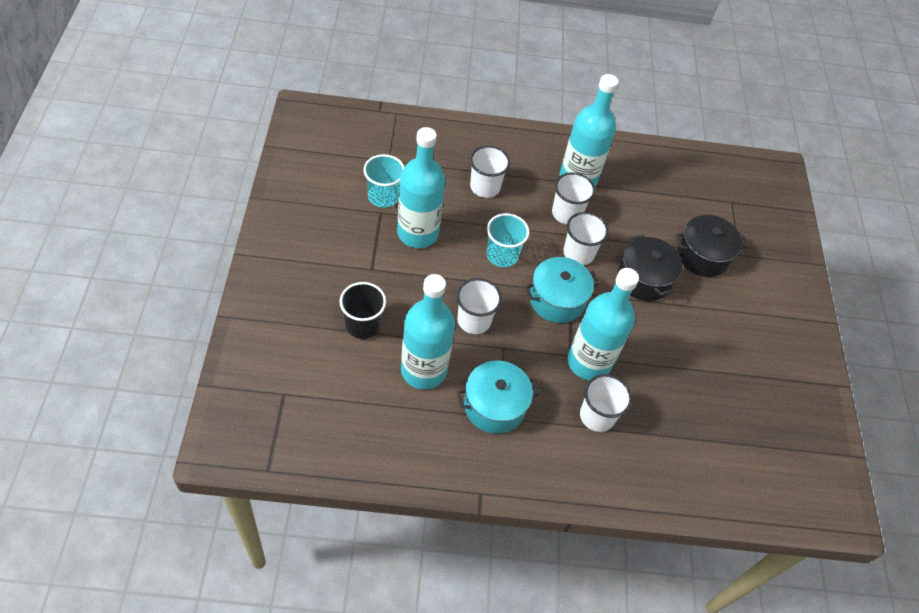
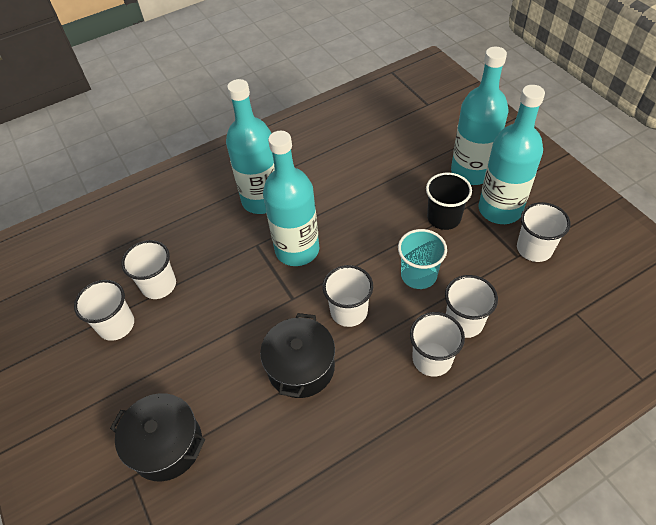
turquoise cup: 2 -> 1
turquoise pot: 2 -> 0
white cup: 5 -> 6

